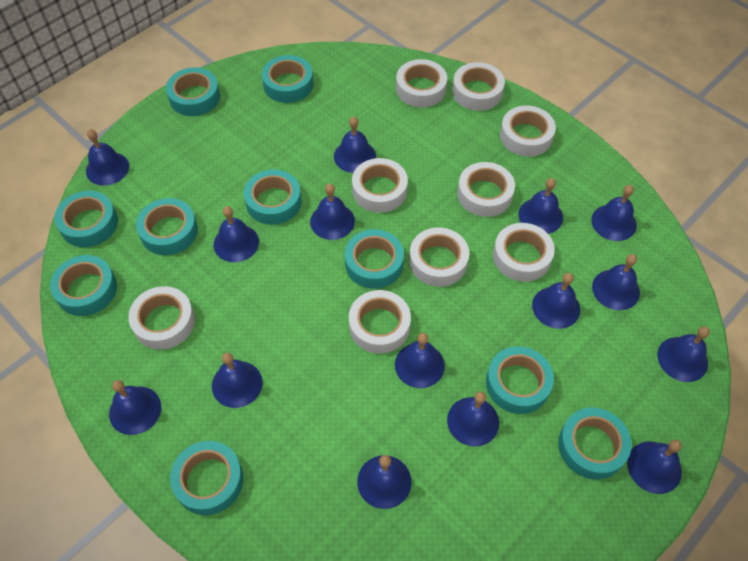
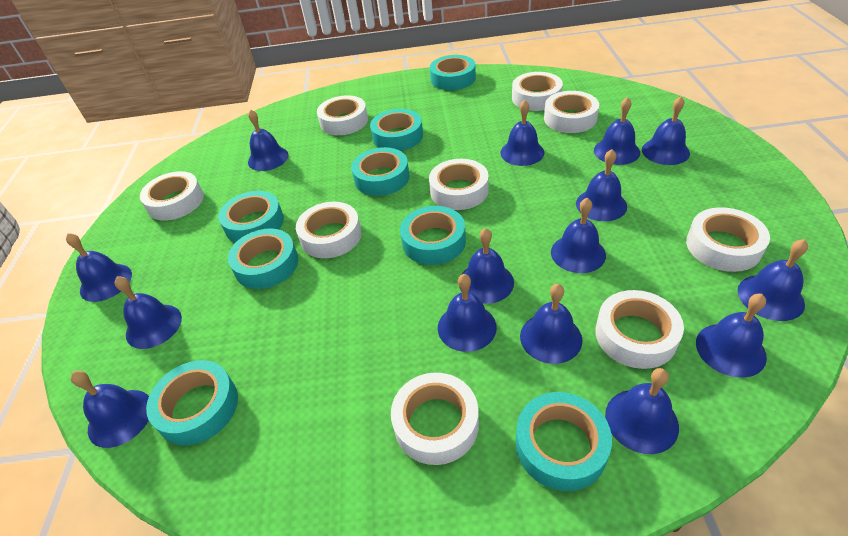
turquoise tape: 10 -> 8

